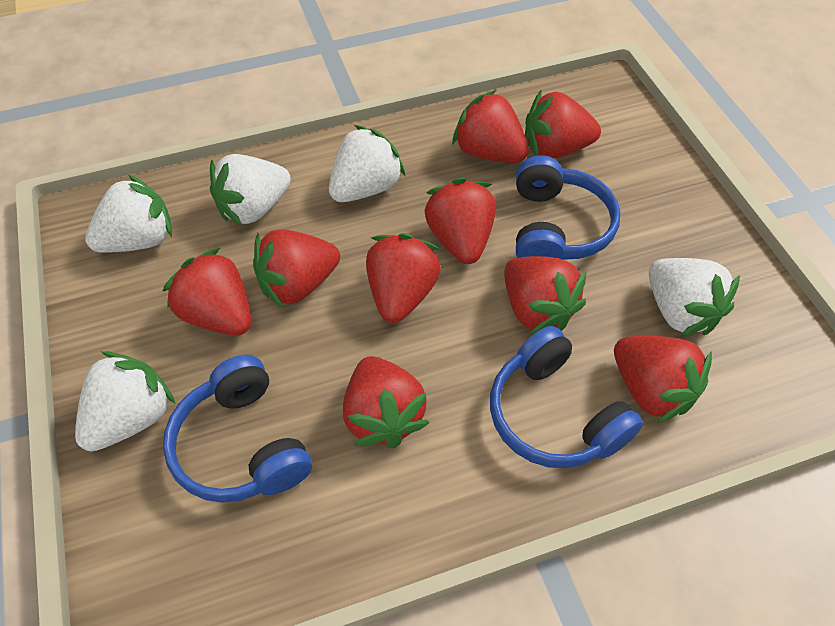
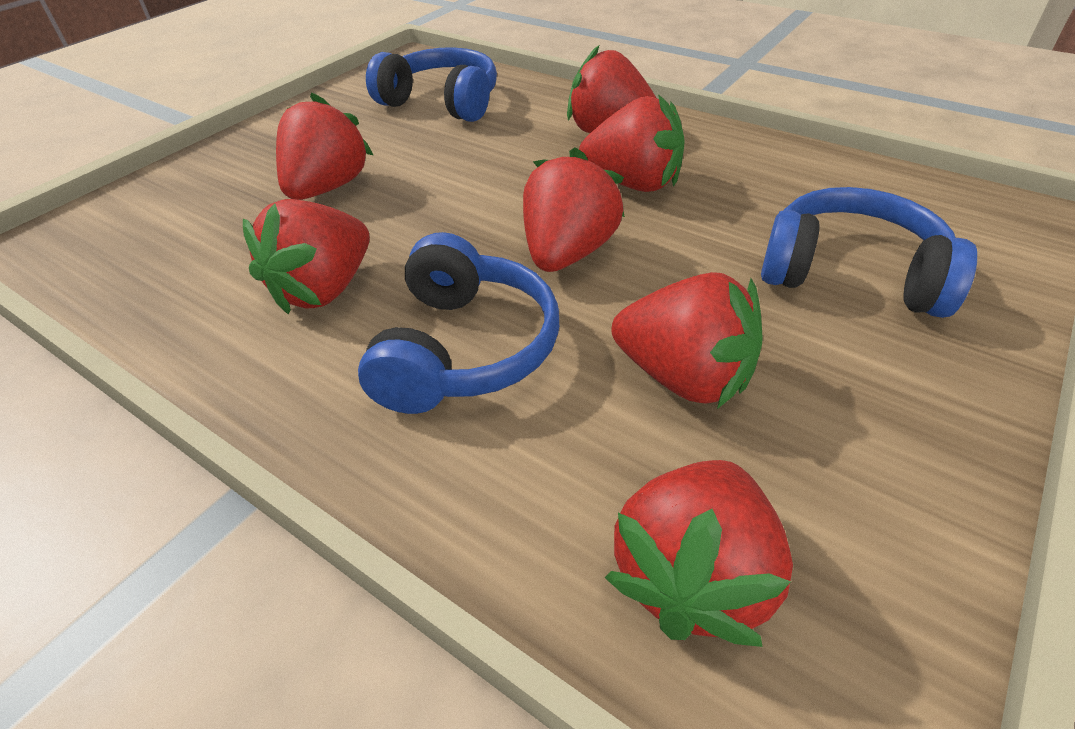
red strawberry: 9 -> 7
white strawberry: 5 -> 0

